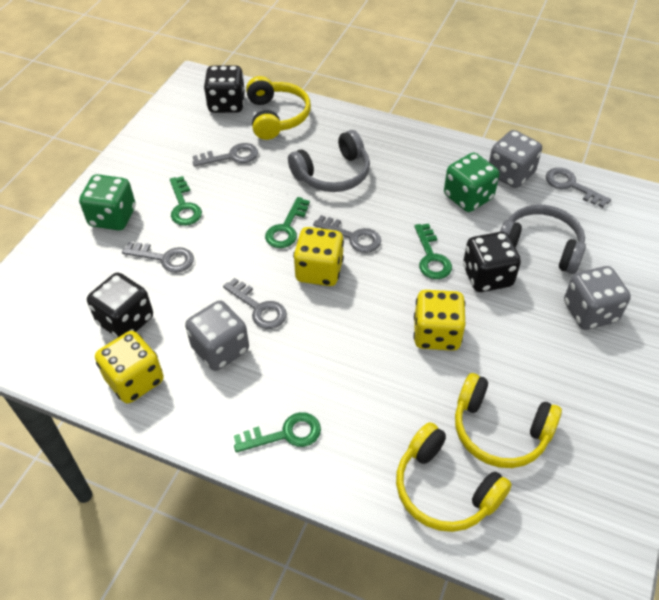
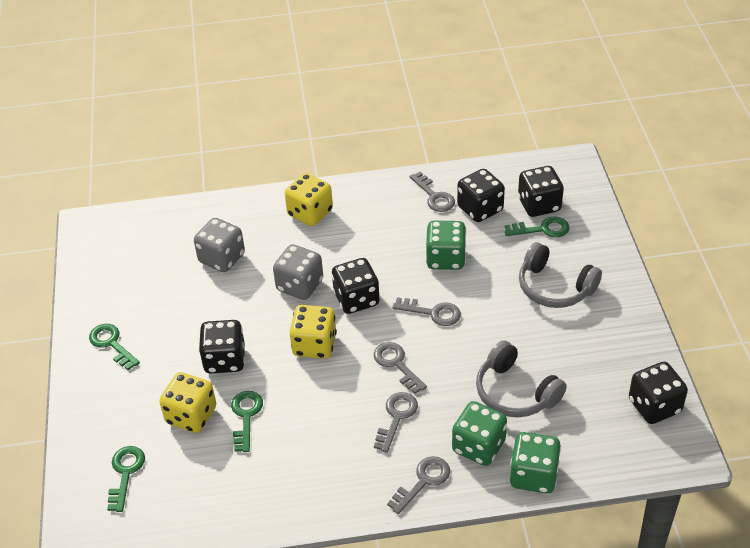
black dice: 3 -> 5
green dice: 2 -> 3
grey dice: 3 -> 2
yellow headphones: 3 -> 0

